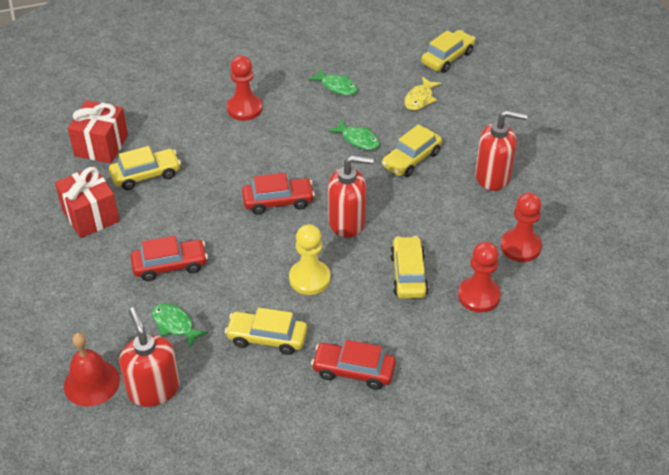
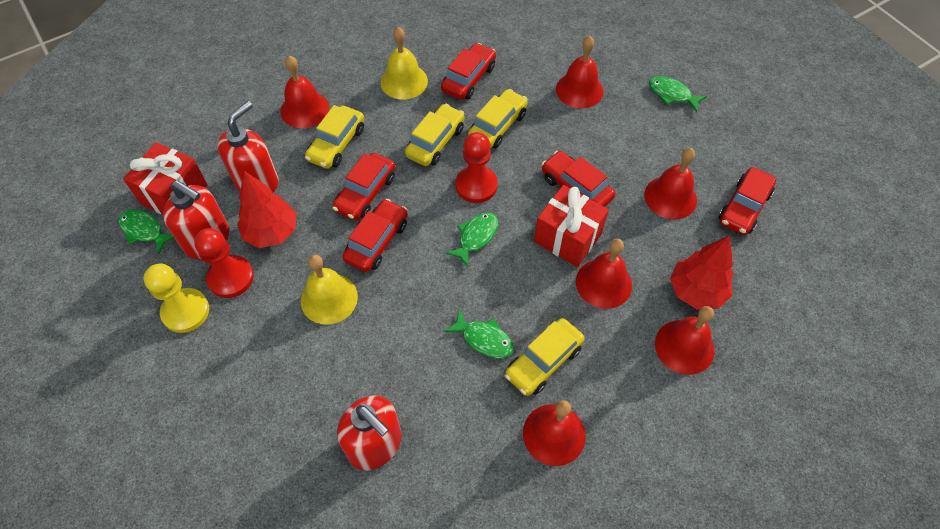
green fish: 3 -> 4
red bell: 1 -> 6
red car: 3 -> 5
red pawn: 3 -> 2
red tree: 0 -> 2
yellow bell: 0 -> 2
yellow car: 5 -> 4
yellow fish: 1 -> 0

